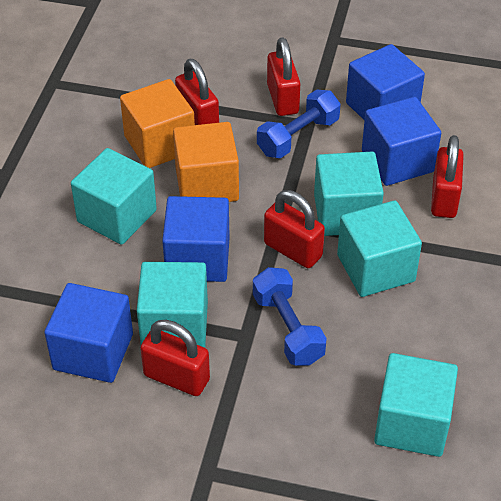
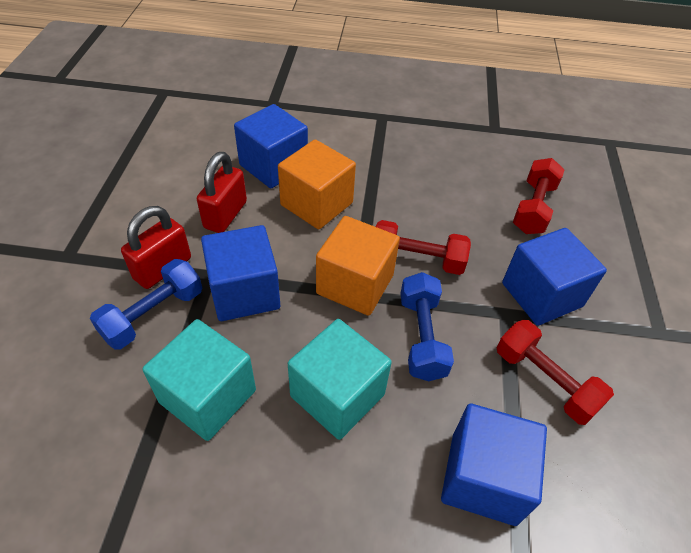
red dumbbell: 0 -> 3
red padlock: 5 -> 2
turquoise cube: 5 -> 2

